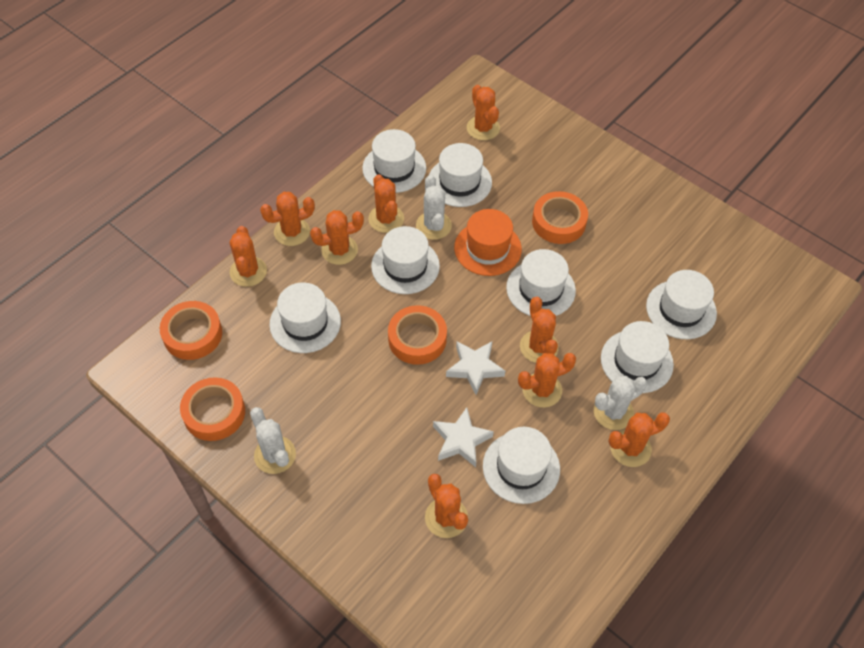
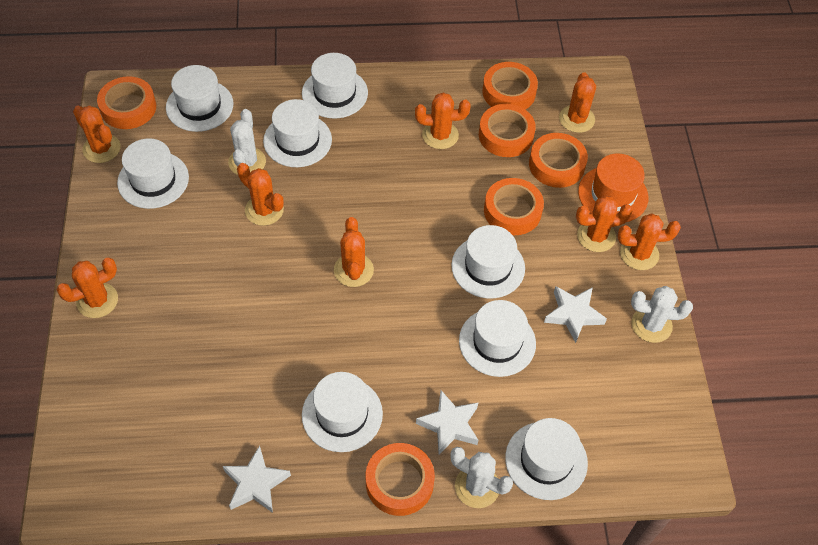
orange cactus: 9 -> 8
orange tape: 4 -> 6
white star: 2 -> 3

